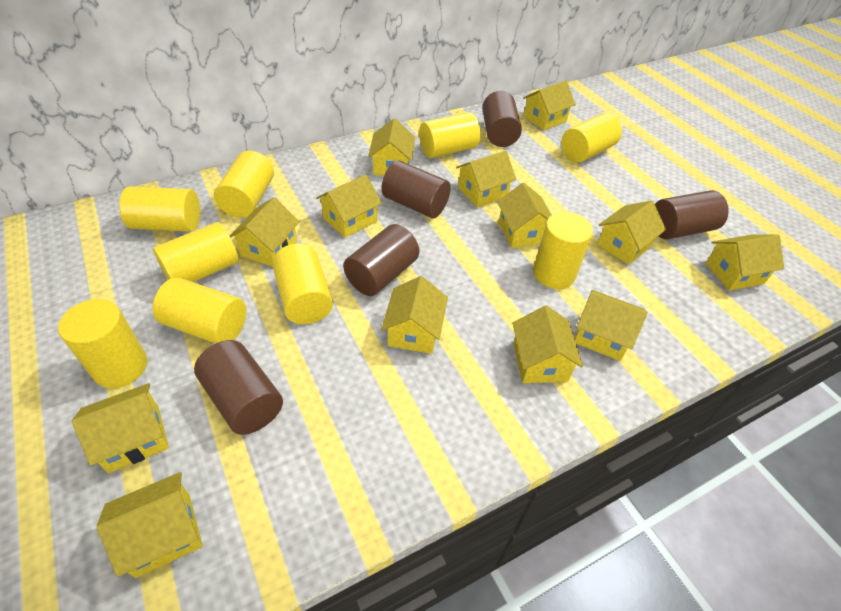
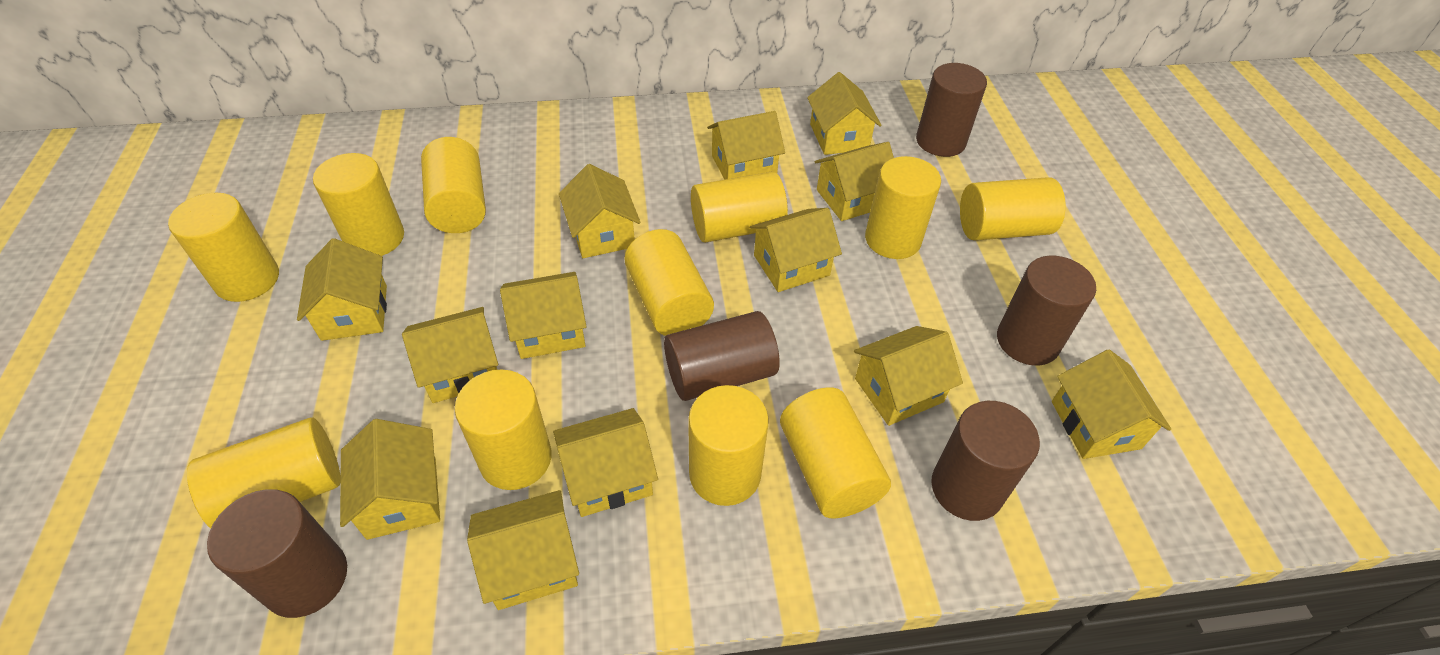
yellow cylinder: 9 -> 11

